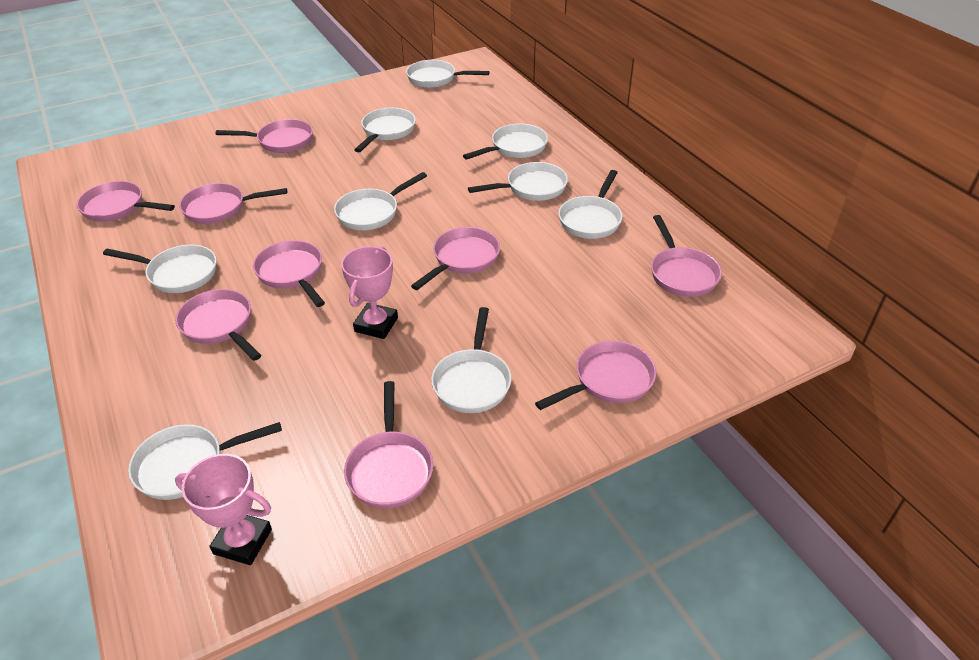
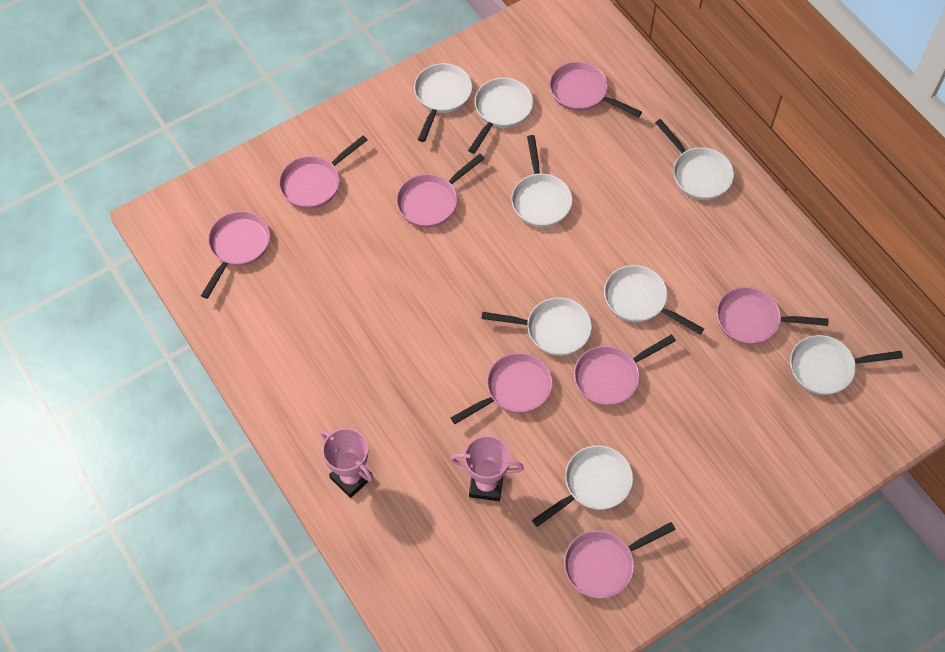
pink pan: 9 -> 8
white pan: 9 -> 8

